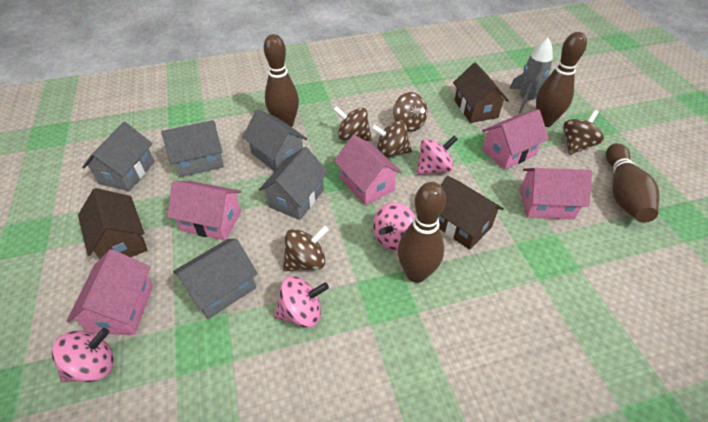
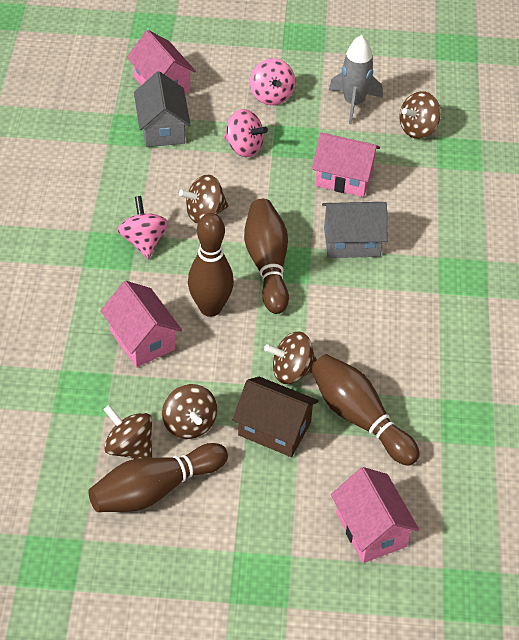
brown house: 3 -> 1
grey house: 5 -> 2
pink house: 5 -> 4
pink spinning top: 4 -> 3

